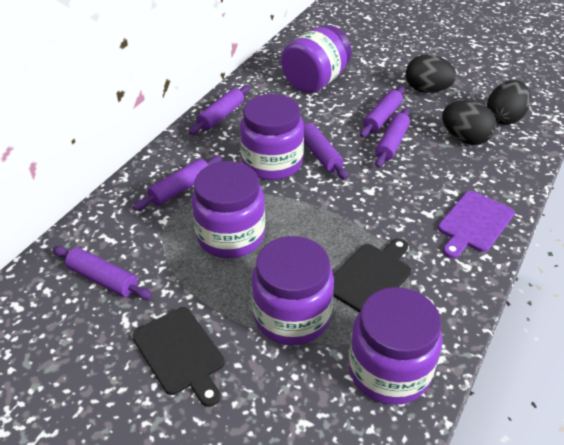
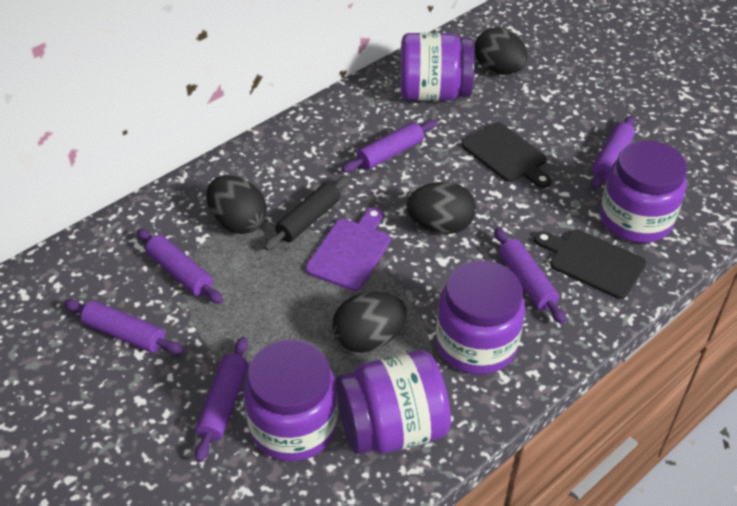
black egg: 3 -> 4
black rolling pin: 0 -> 1

